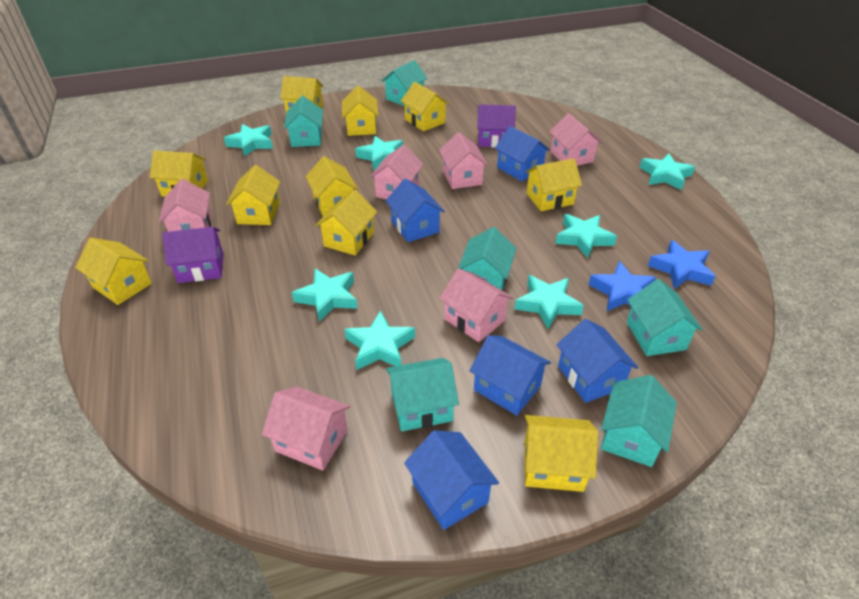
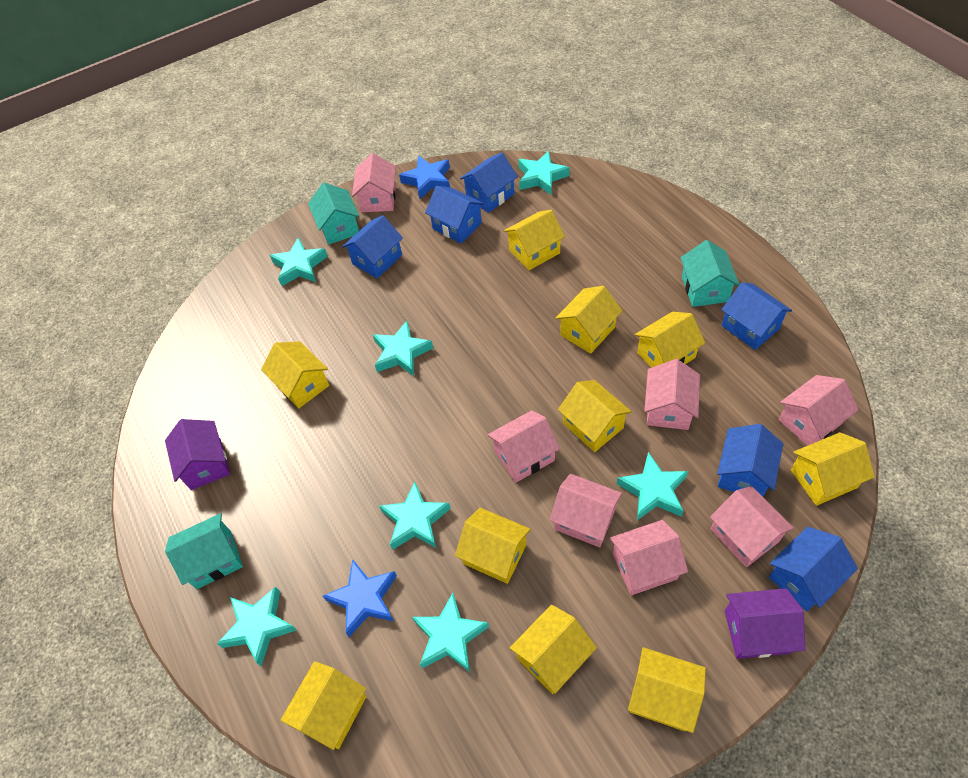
blue house: 5 -> 6
pink house: 6 -> 7
turquoise house: 6 -> 3

